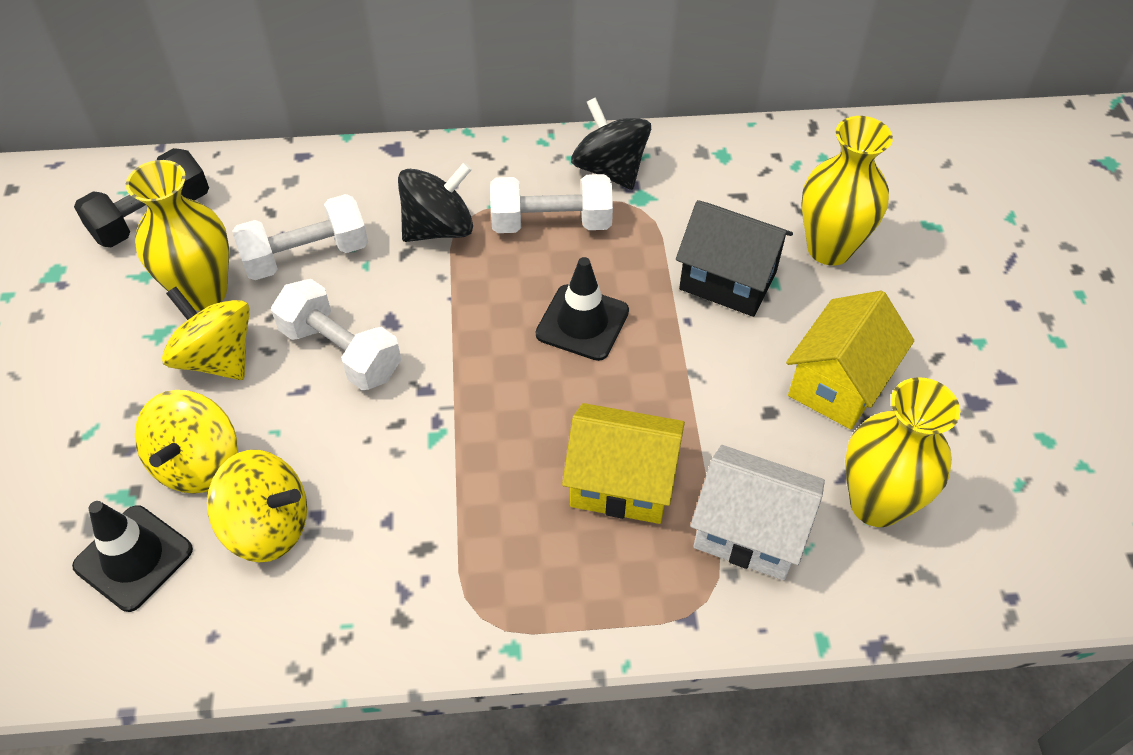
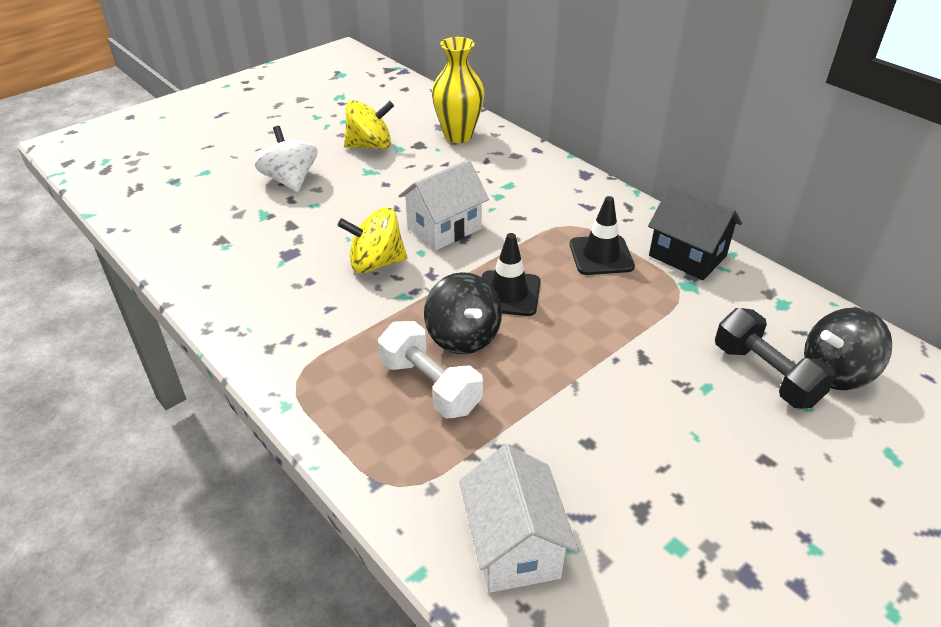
white dumbbell: 3 -> 1
white house: 1 -> 2
white spinning top: 0 -> 1
yellow house: 2 -> 0
yellow spinning top: 3 -> 2
yellow vase: 3 -> 1

